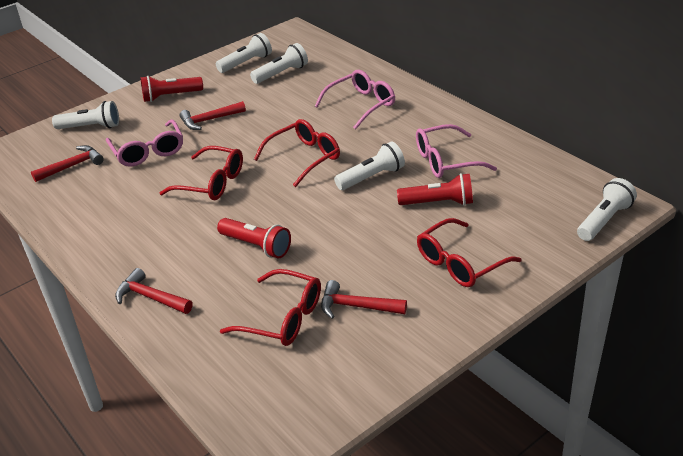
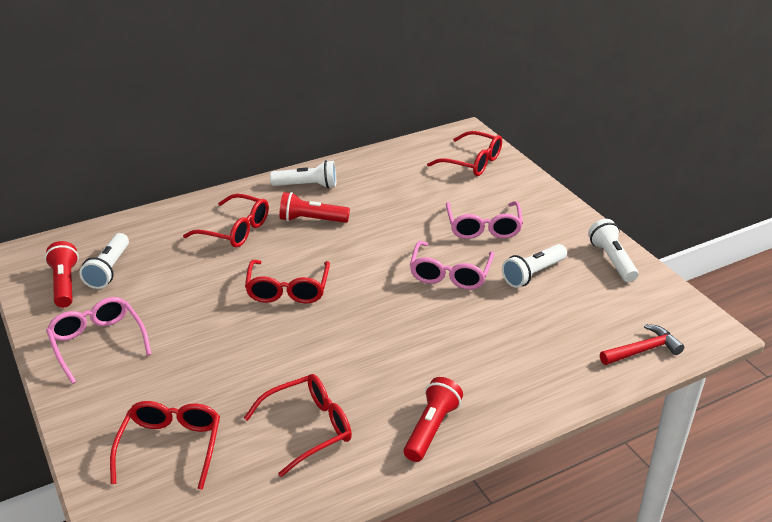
red glasses: 4 -> 5
red hammer: 4 -> 1
white flashlight: 5 -> 4

